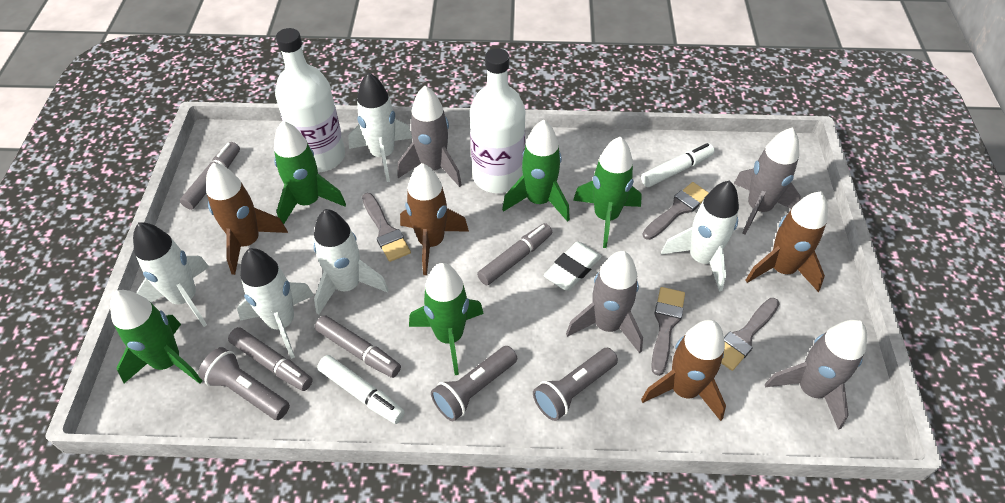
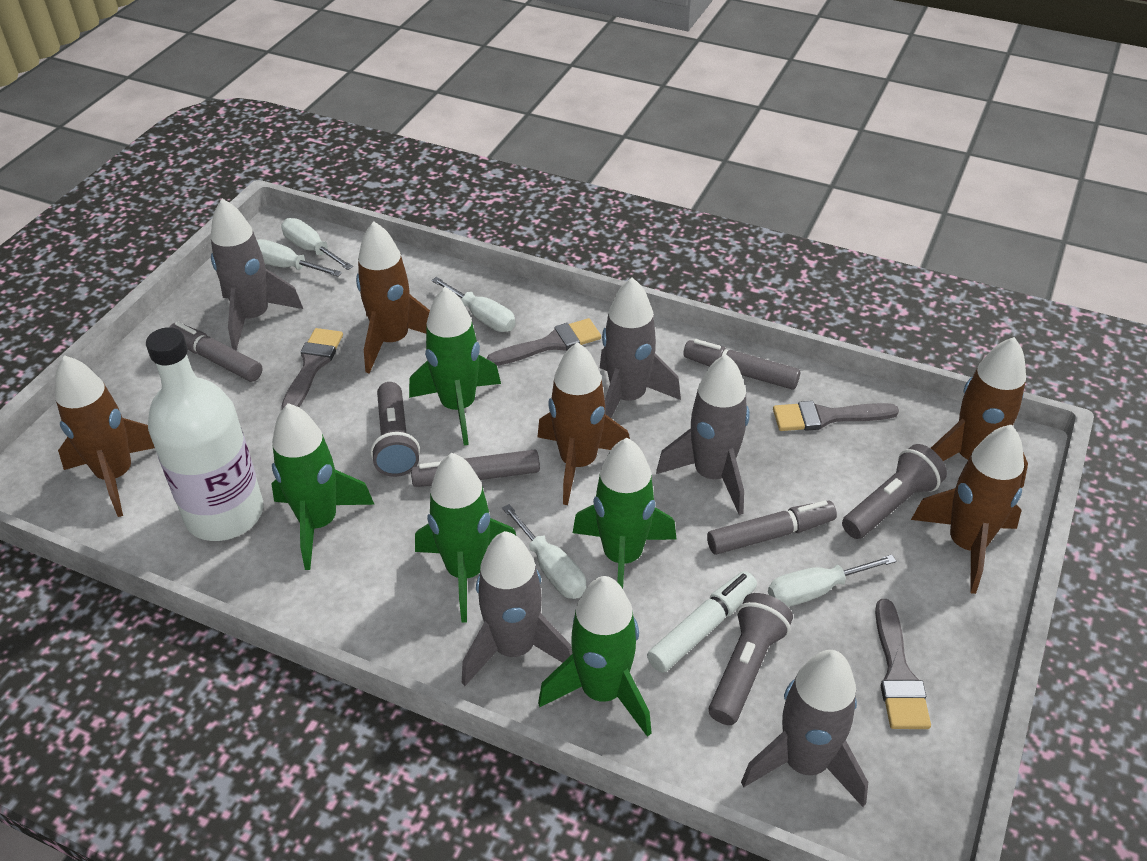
brown rocket: 4 -> 5
grey rocket: 4 -> 5
white bottle: 2 -> 1
white eraser: 1 -> 0
white marker: 2 -> 1
white rocket: 5 -> 0
white screwdriver: 0 -> 5

